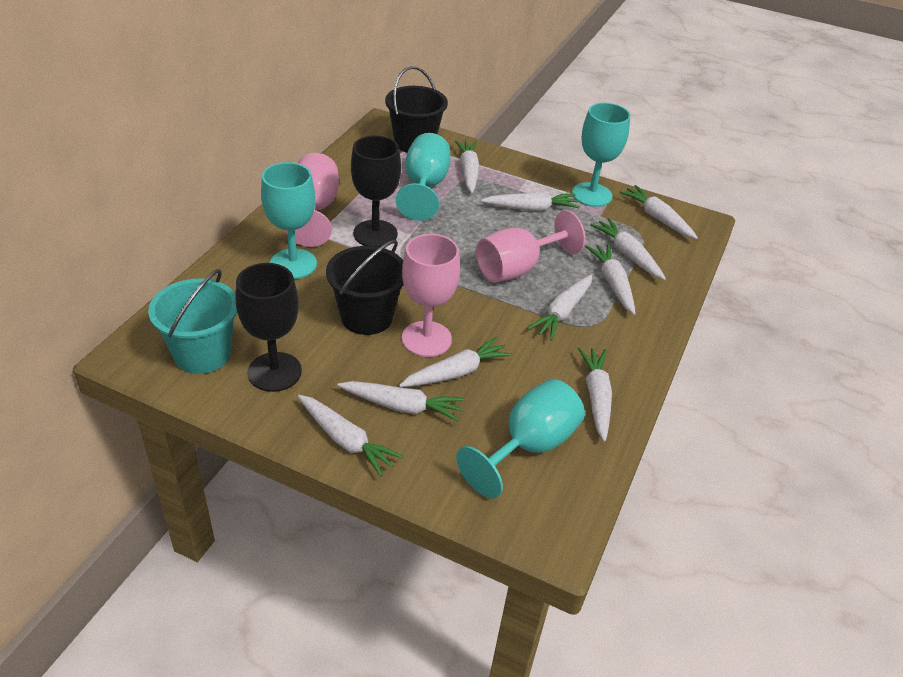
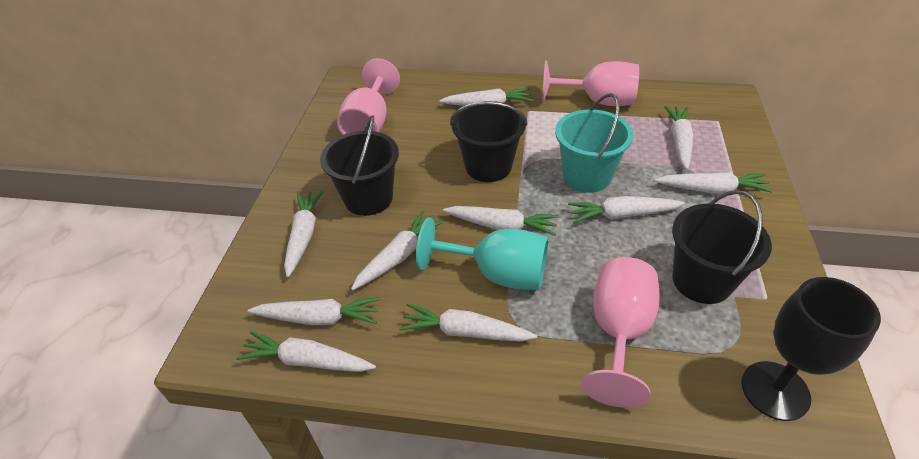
black bucket: 2 -> 3
black goblet: 2 -> 1
turquoise goblet: 4 -> 1

